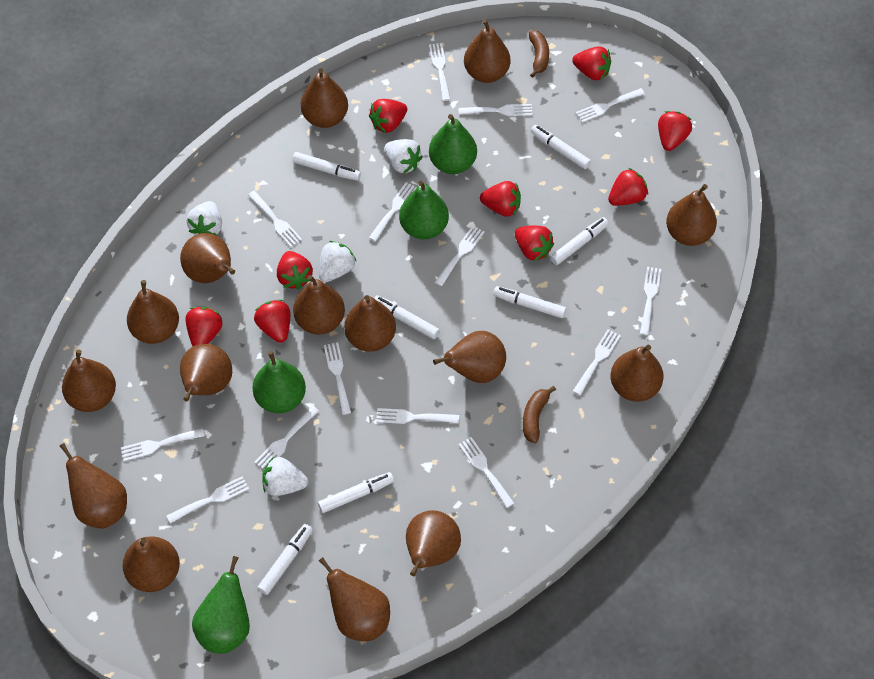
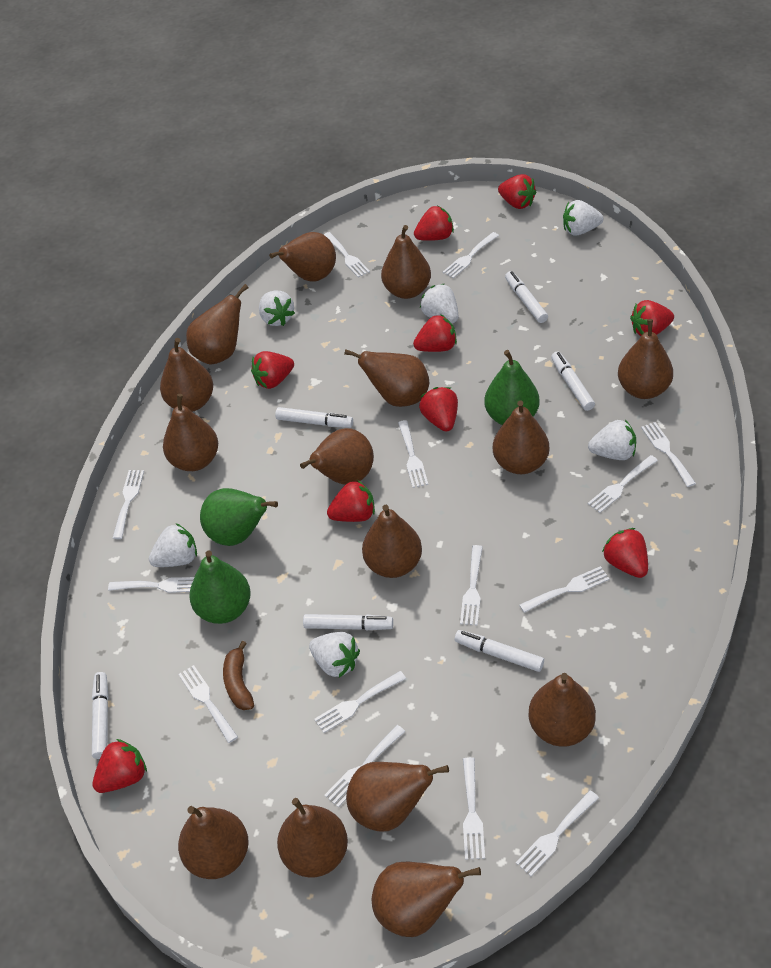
brown banana: 2 -> 1
green pear: 4 -> 3
white marker: 7 -> 6
white strawberry: 4 -> 6

